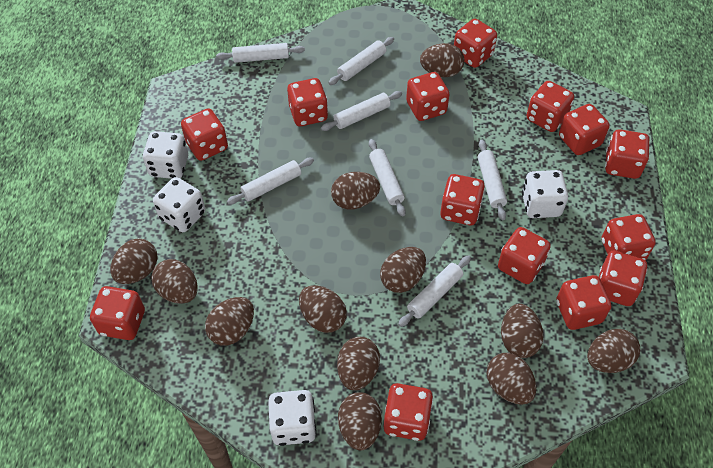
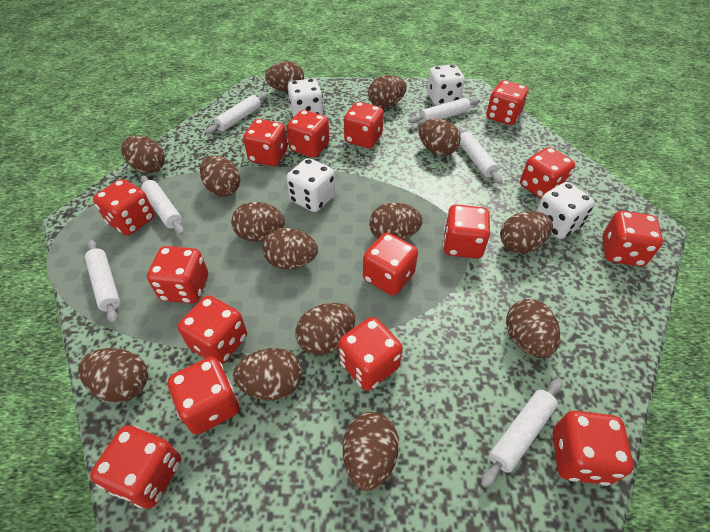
brown egg: 12 -> 14
red dice: 14 -> 15
white rolling pin: 7 -> 6

